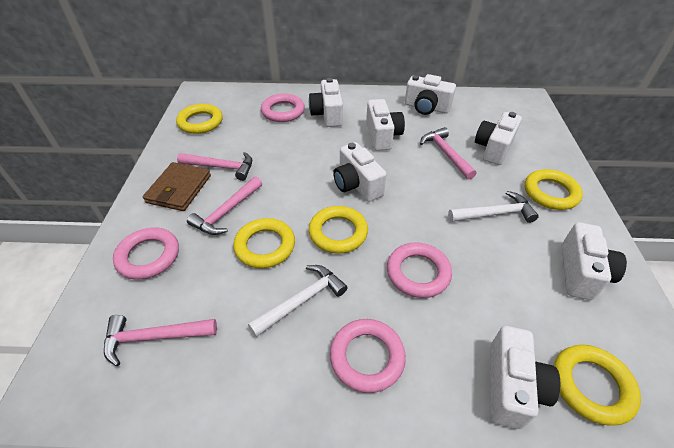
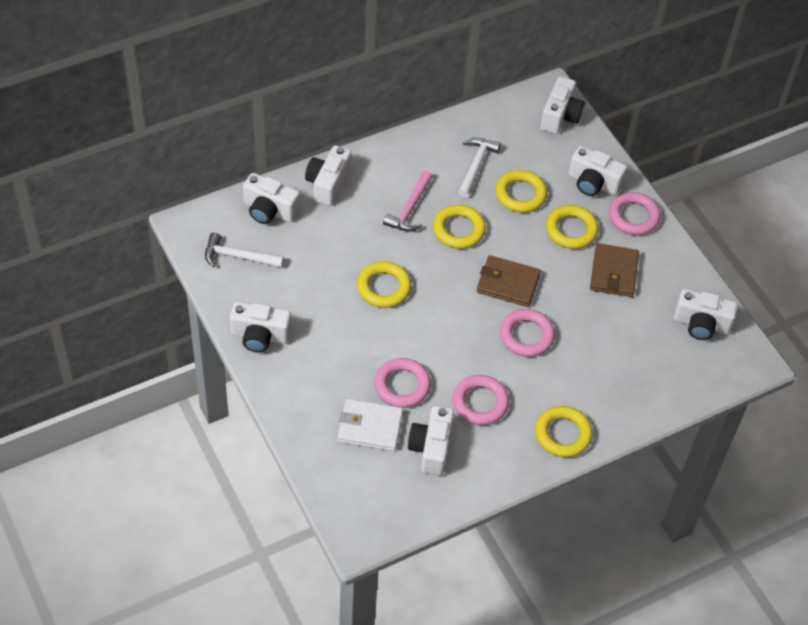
brown wallet: 1 -> 2
pink hammer: 4 -> 1
white wallet: 0 -> 1

